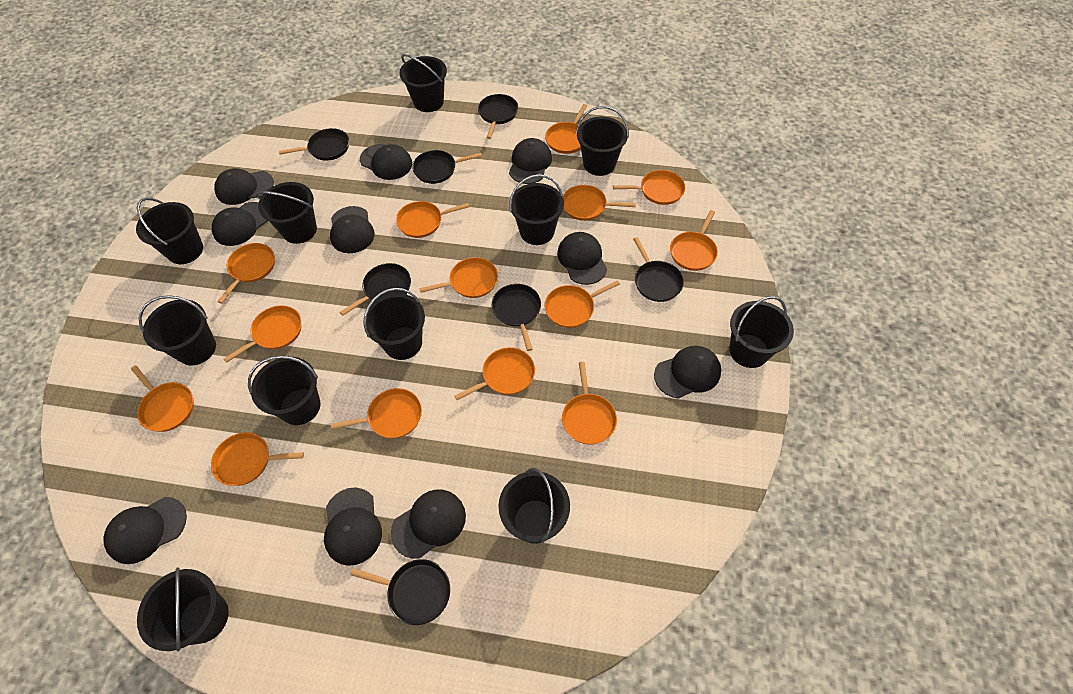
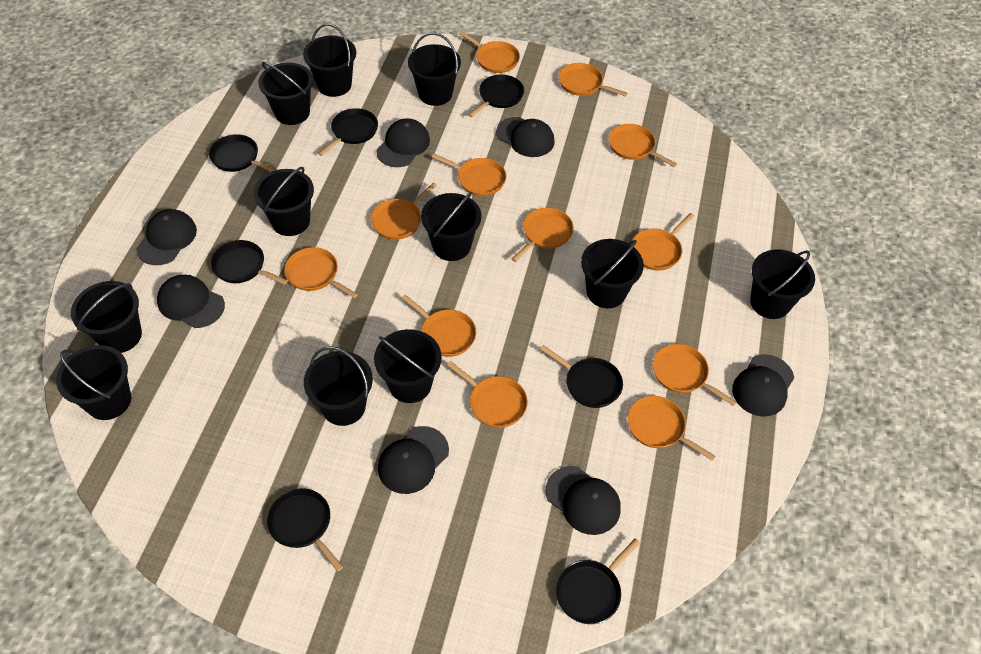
black cap: 10 -> 7
orange pan: 14 -> 12

